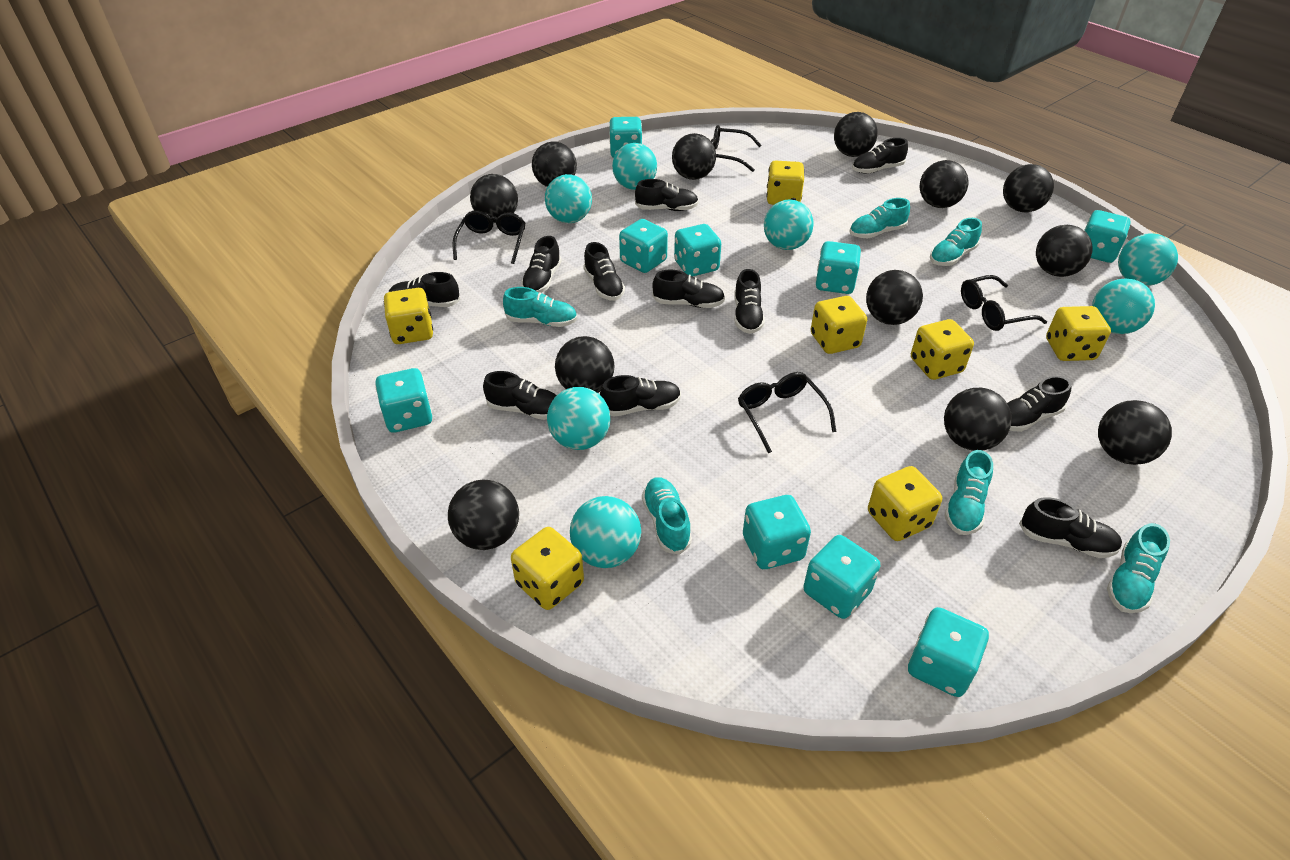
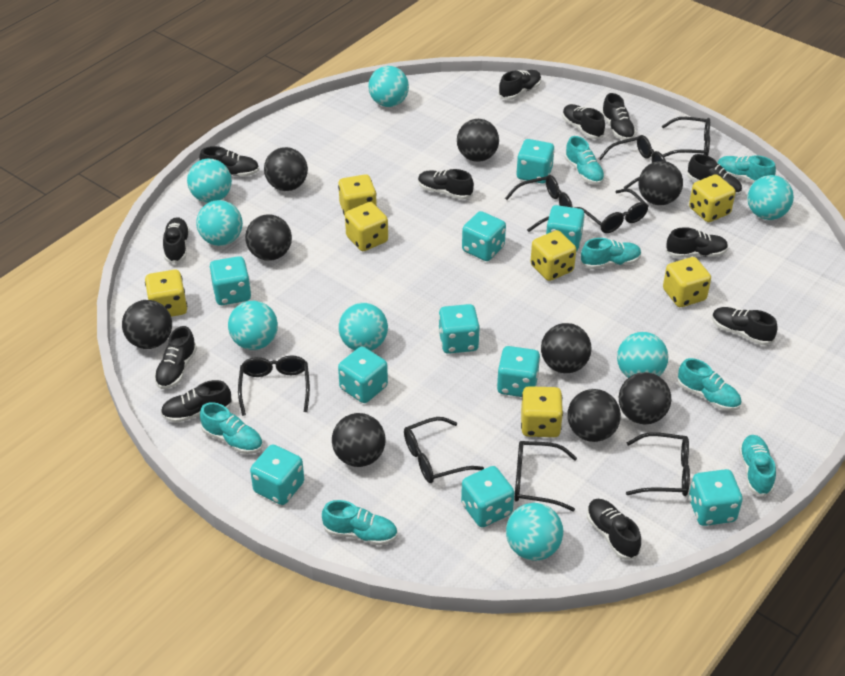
black ball: 12 -> 9
black glasses: 4 -> 8
black shoe: 11 -> 12
turquoise ball: 7 -> 8
turquoise dice: 9 -> 10
turquoise shoe: 6 -> 7

